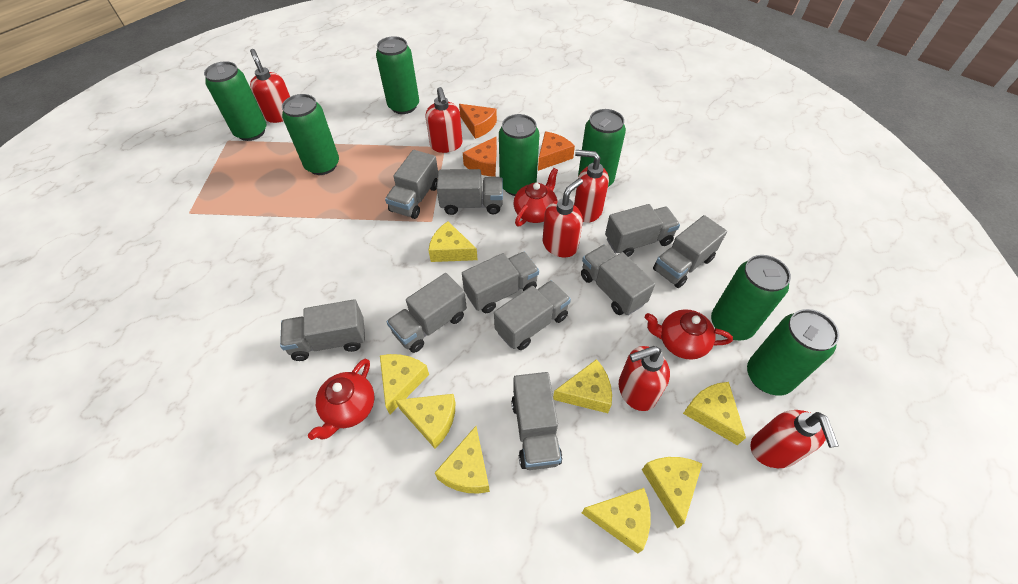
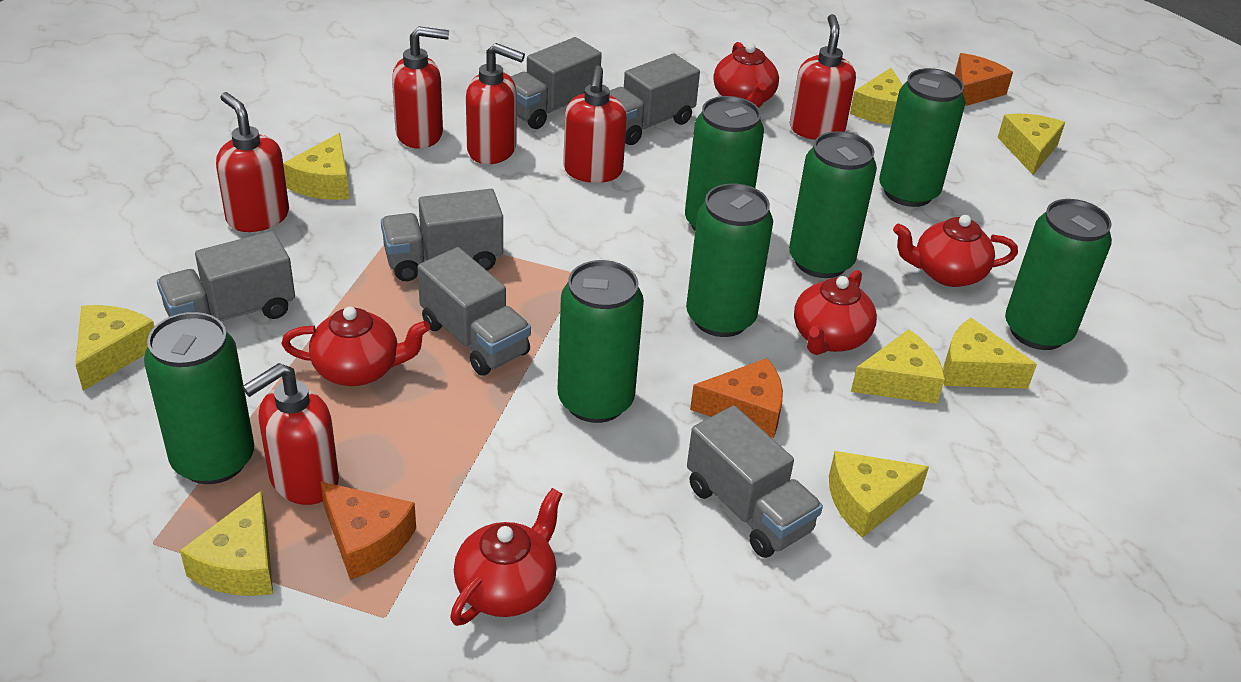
grey truck: 10 -> 6
red teapot: 3 -> 5

